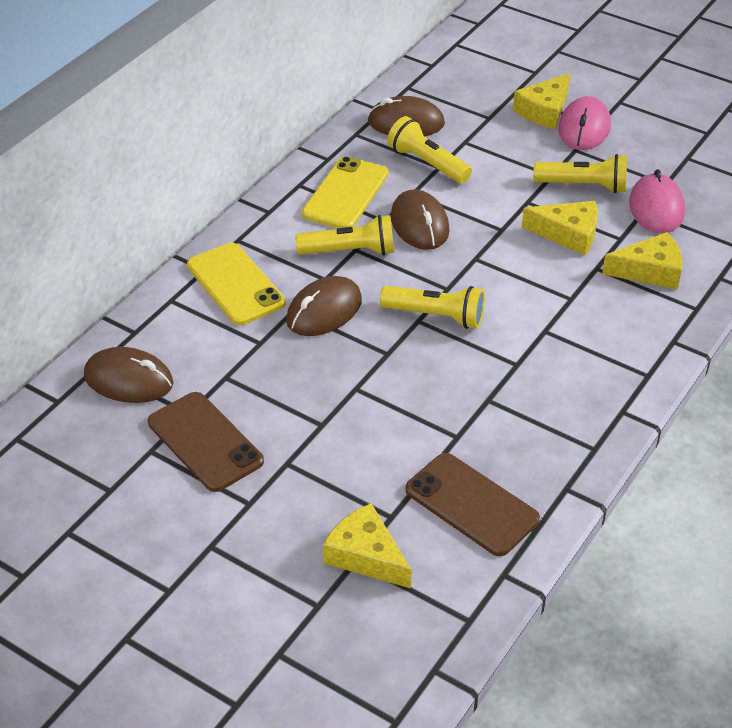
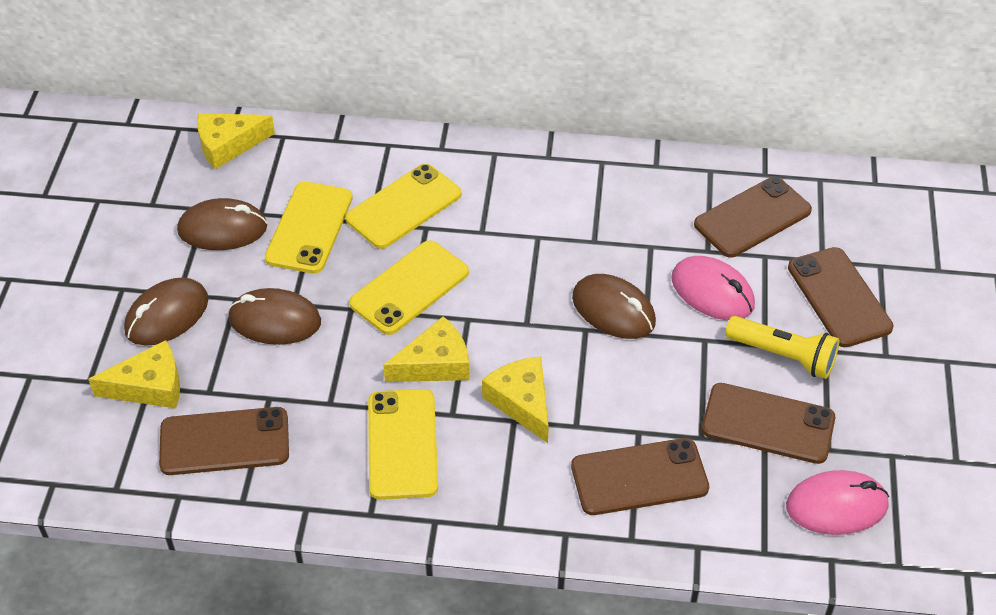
brown phone: 2 -> 5
yellow flashlight: 4 -> 1
yellow phone: 2 -> 4

